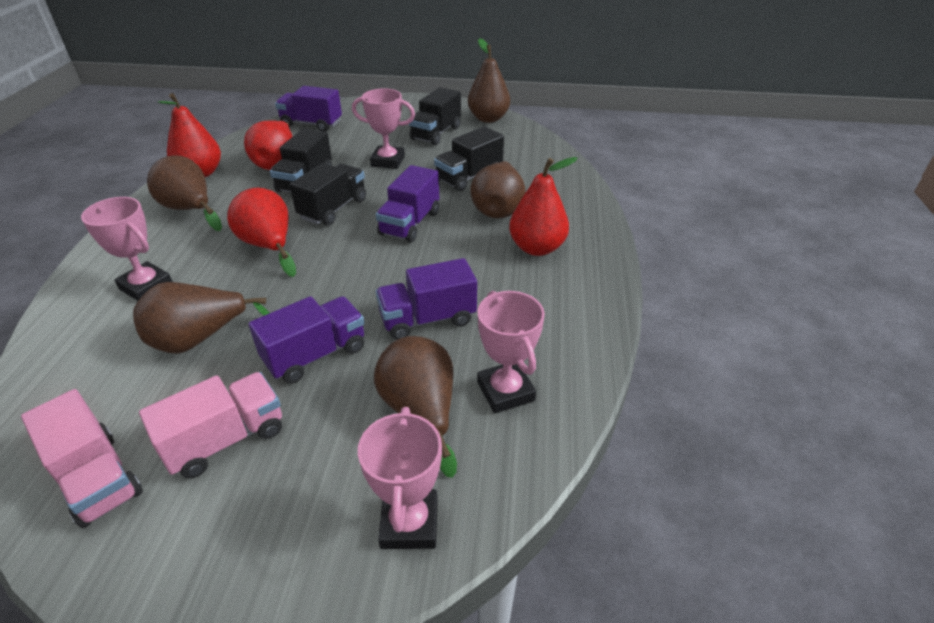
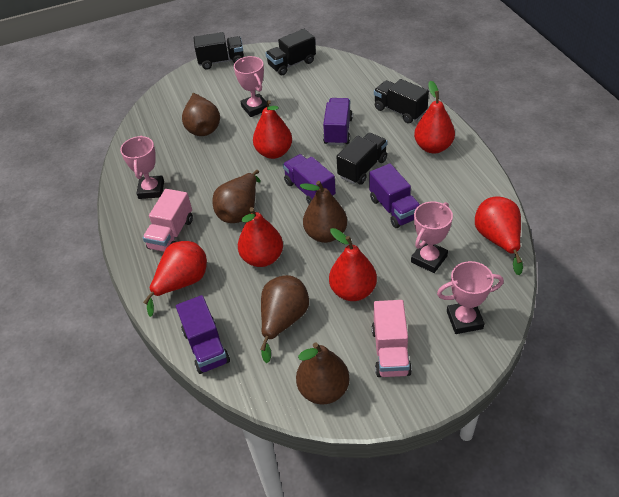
red pear: 4 -> 6

